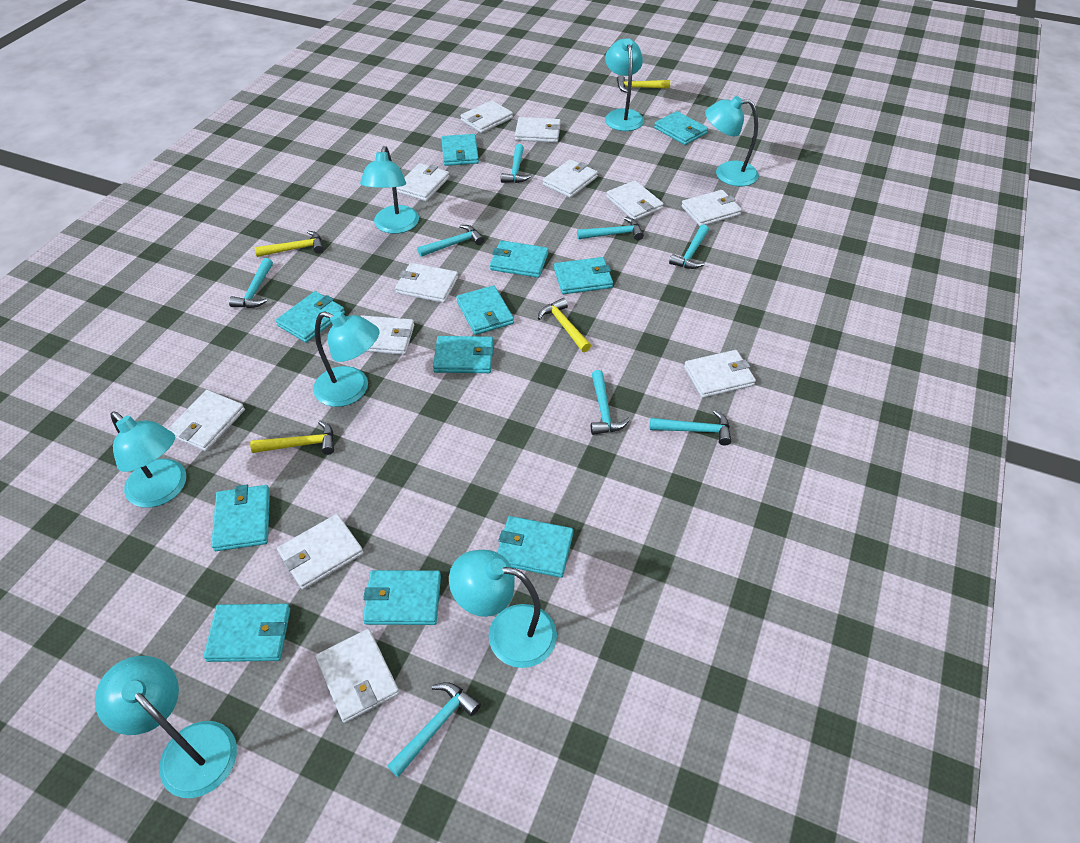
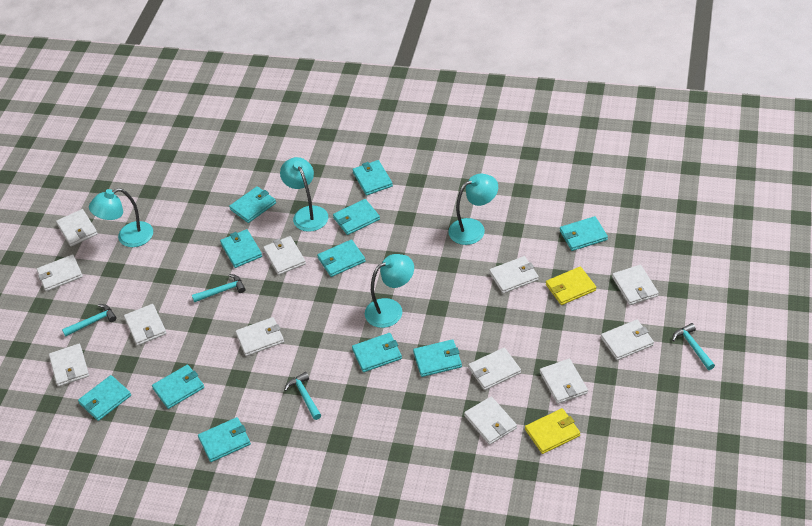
turquoise hammer: 8 -> 4
turquoise lamp: 7 -> 4
yellow hammer: 4 -> 0
yellow wallet: 0 -> 2

